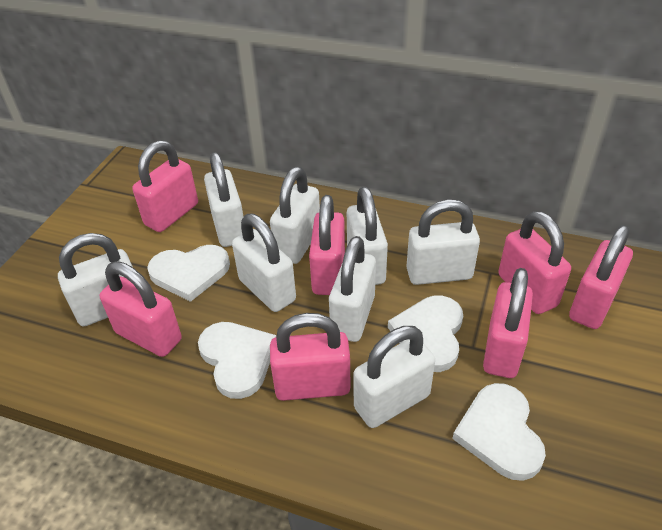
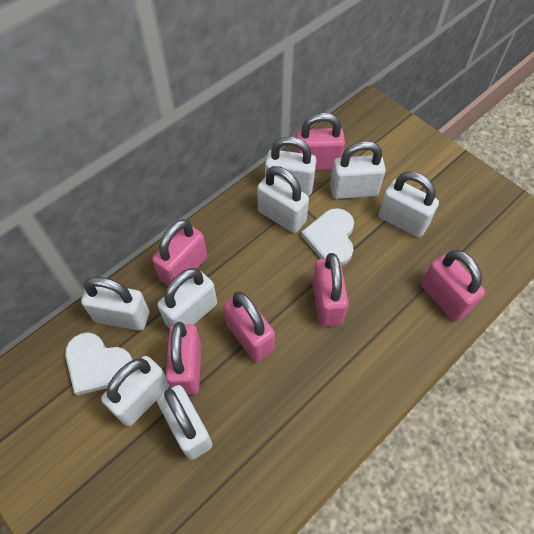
pink padlock: 7 -> 6
white heart: 4 -> 2

